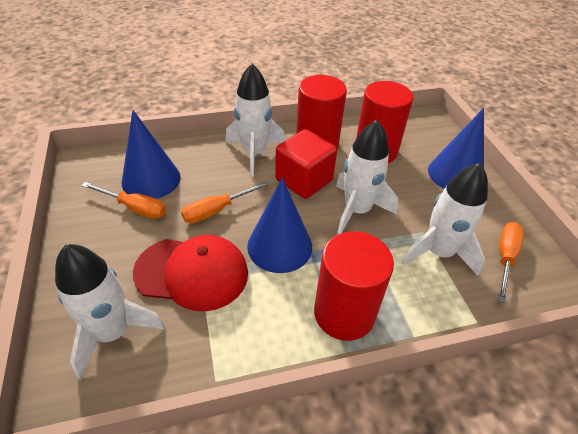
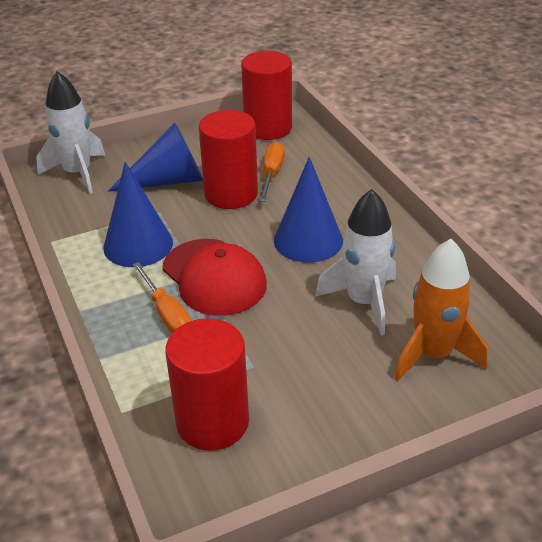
orange rocket: 0 -> 1
orange screwdriver: 3 -> 2
red cube: 1 -> 0
white rocket: 4 -> 2

